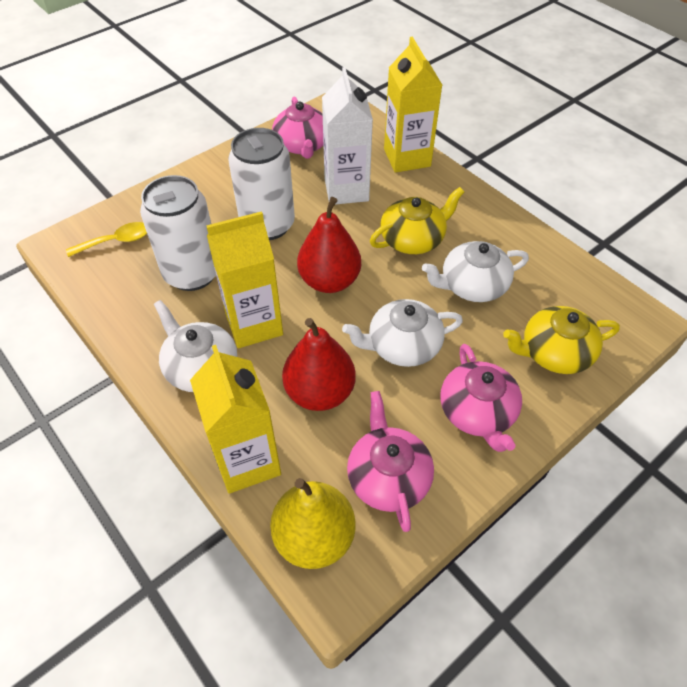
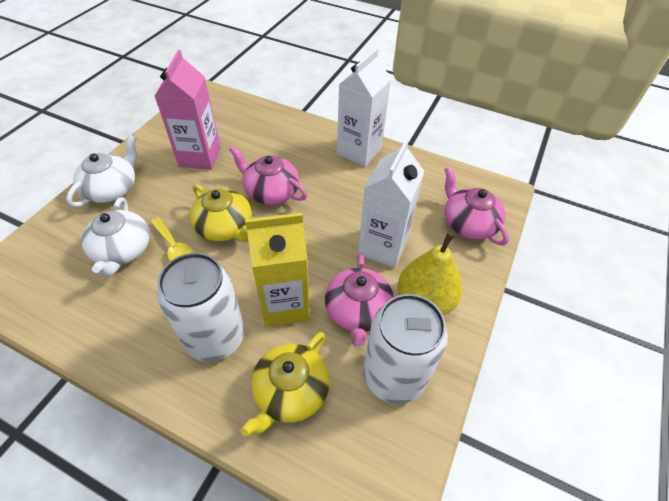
pink carton: 0 -> 1
red pear: 2 -> 0
white carton: 1 -> 2
white teapot: 3 -> 2
yellow carton: 3 -> 1

